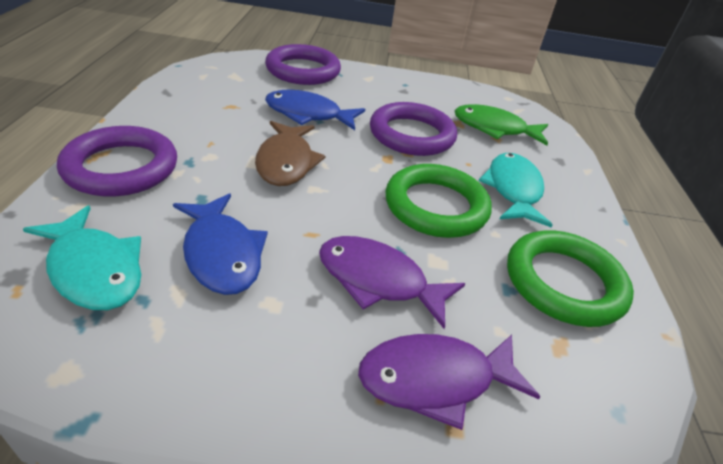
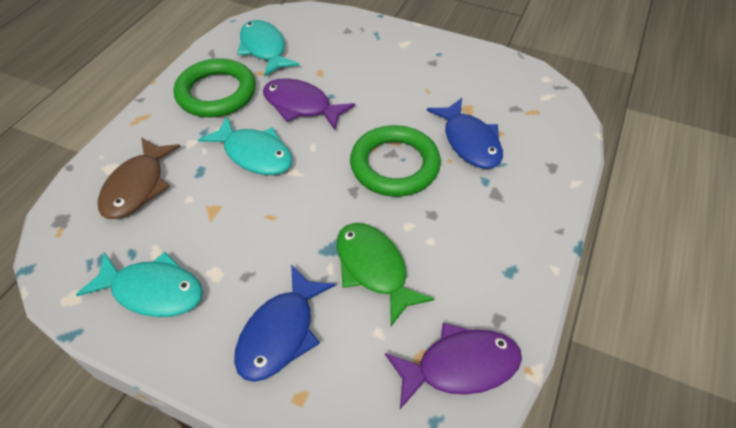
purple ring: 3 -> 0
turquoise fish: 2 -> 3

